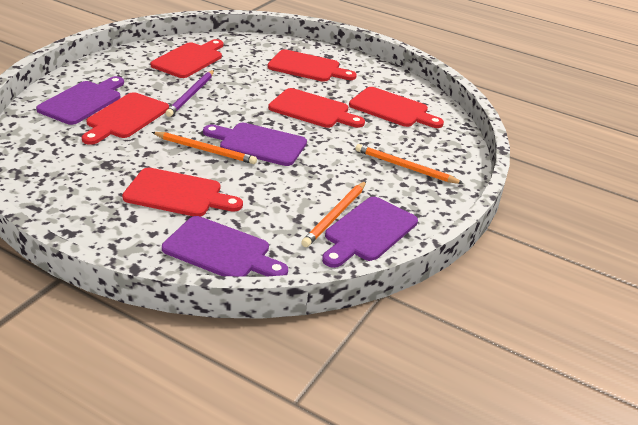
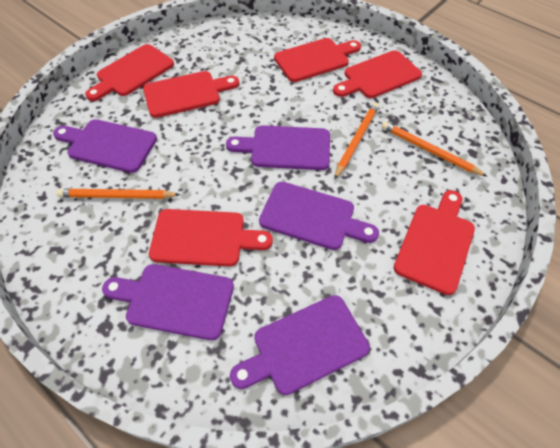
purple cutting board: 4 -> 5
purple pencil: 1 -> 0

